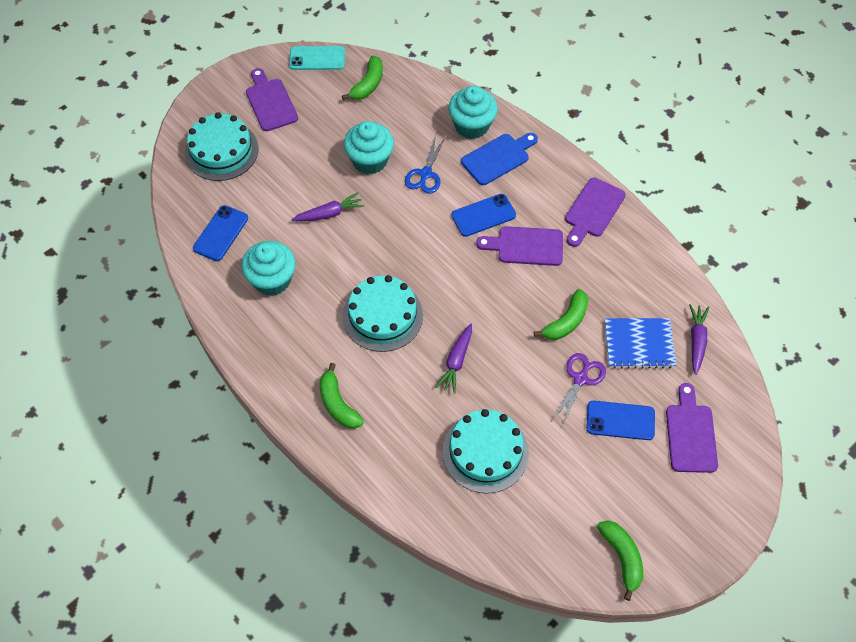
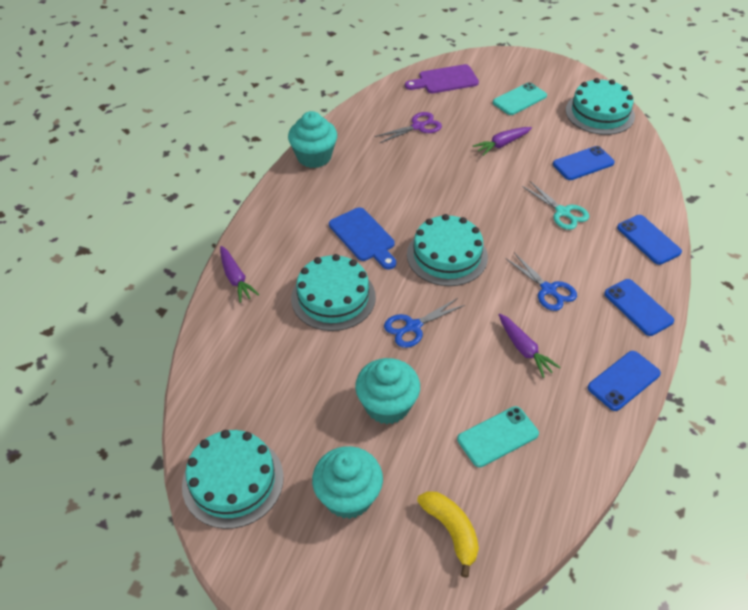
blue notebook: 1 -> 0
blue phone: 3 -> 4
blue scissors: 1 -> 2
green banana: 4 -> 0
purple cutting board: 4 -> 1
turquoise cake: 3 -> 4
turquoise phone: 1 -> 2
turquoise scissors: 0 -> 1
yellow banana: 0 -> 1

